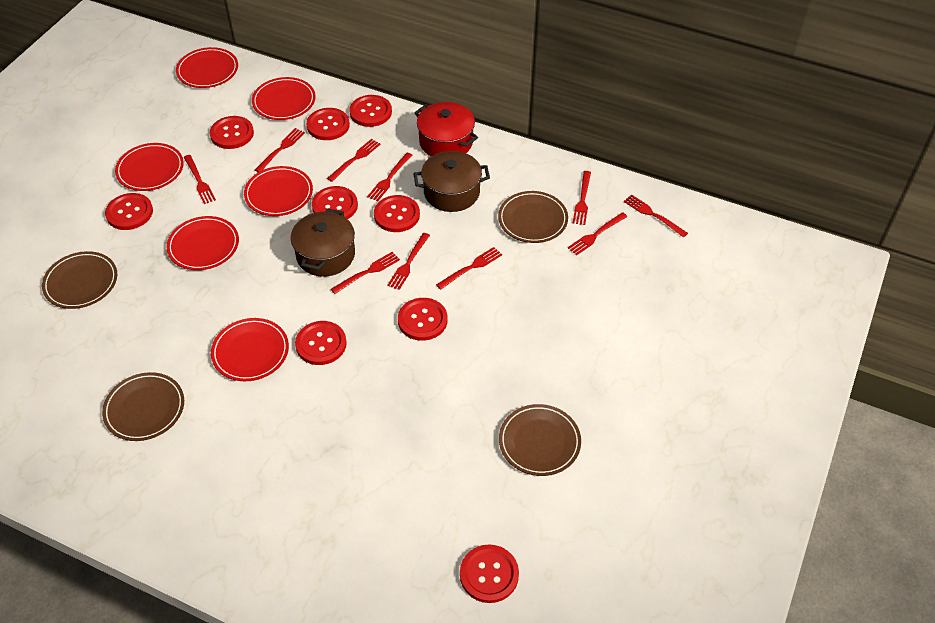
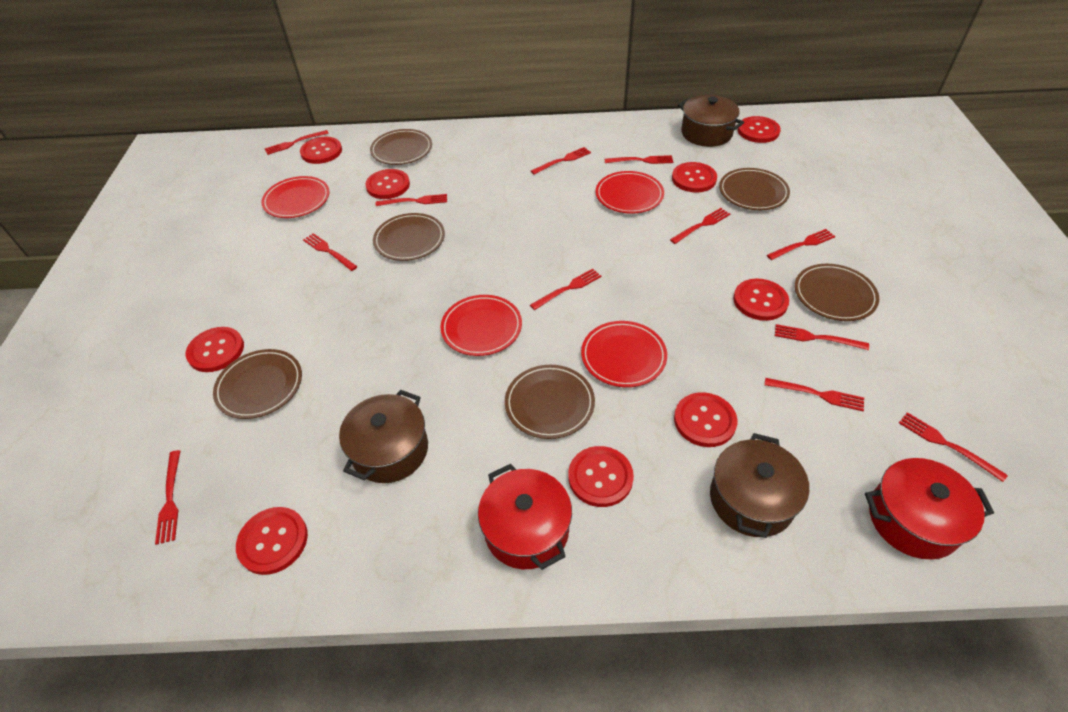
brown plate: 4 -> 6
brown pot: 2 -> 3
red fork: 10 -> 12
red plate: 6 -> 4
red pot: 1 -> 2

